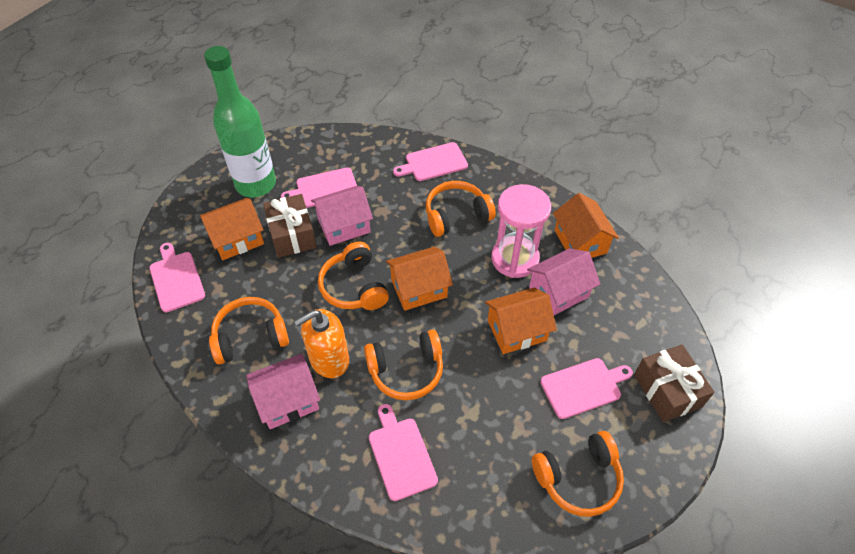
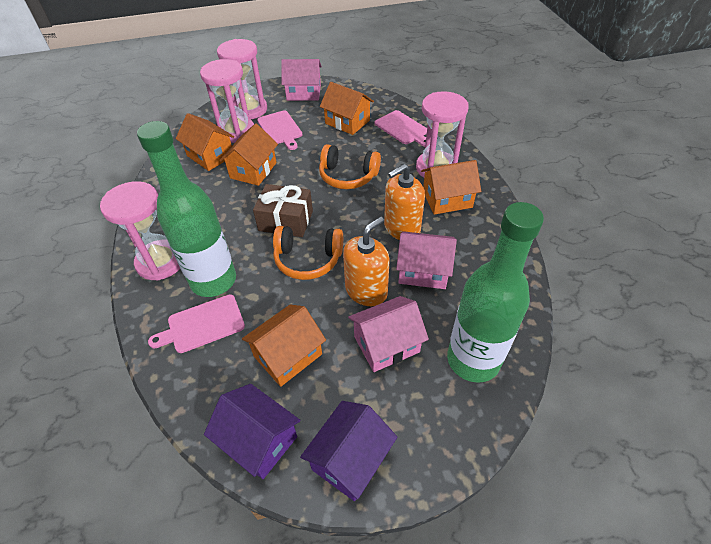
brown gift: 2 -> 1
green bottle: 1 -> 2
orange headphones: 5 -> 2
orange house: 4 -> 5
orange soap dispenser: 1 -> 2
pink cutting board: 5 -> 3
pink hourglass: 1 -> 4
purple house: 0 -> 2

